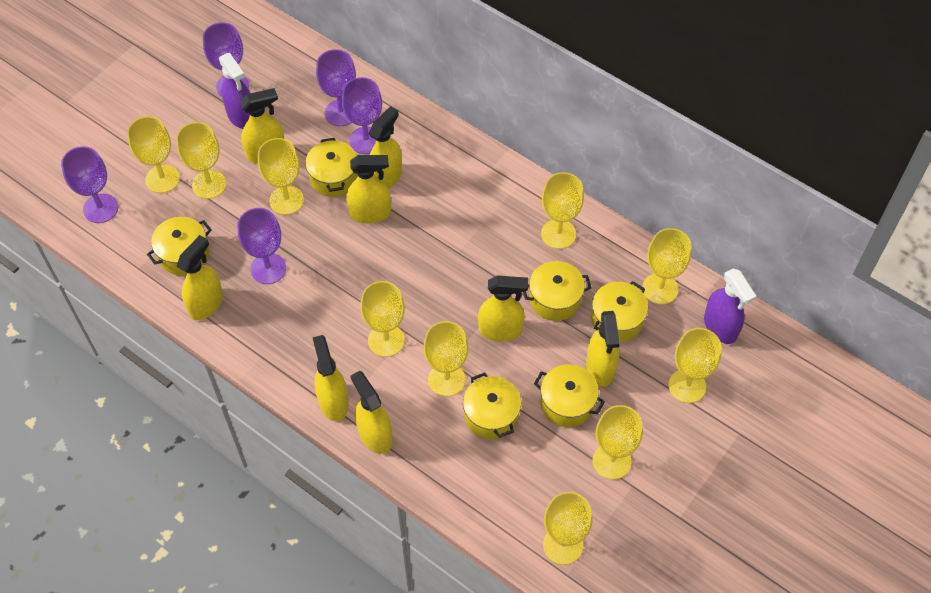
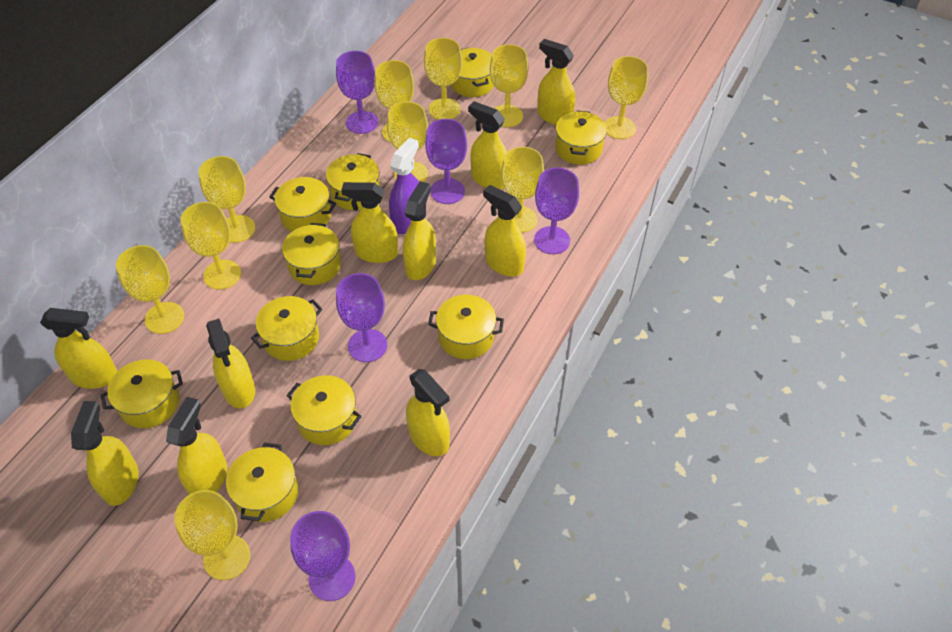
purple spray bottle: 2 -> 1
yellow pot: 6 -> 10
yellow spray bottle: 8 -> 10

